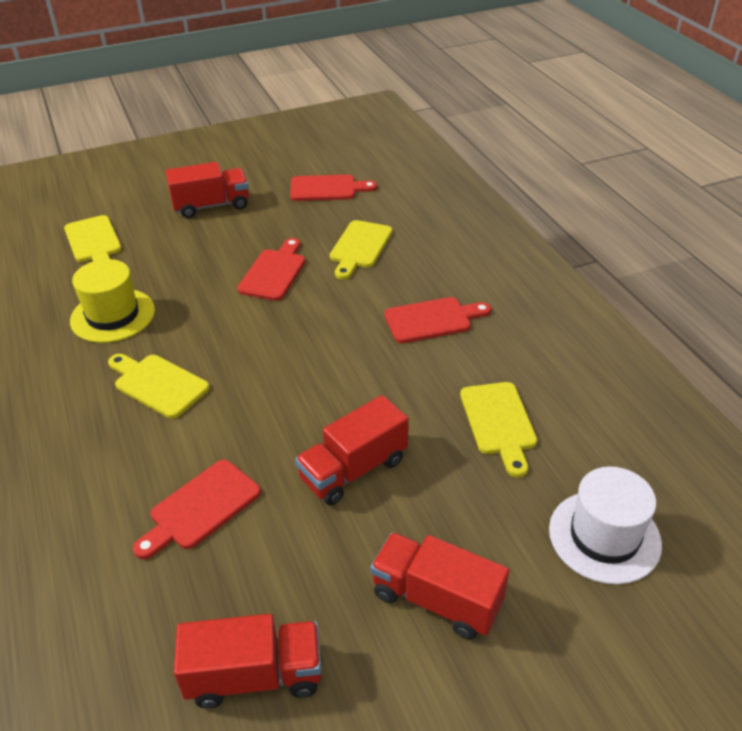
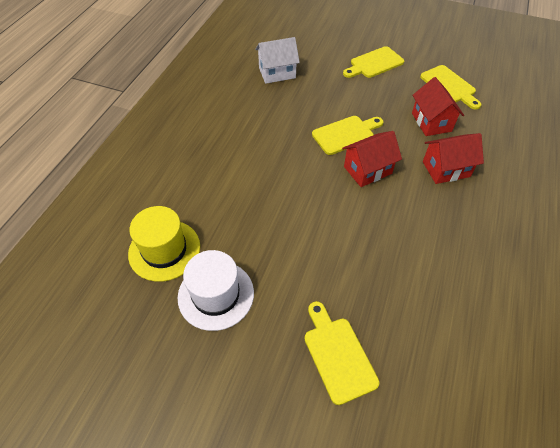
red cutting board: 4 -> 0
red house: 0 -> 3
red truck: 4 -> 0
white house: 0 -> 1

